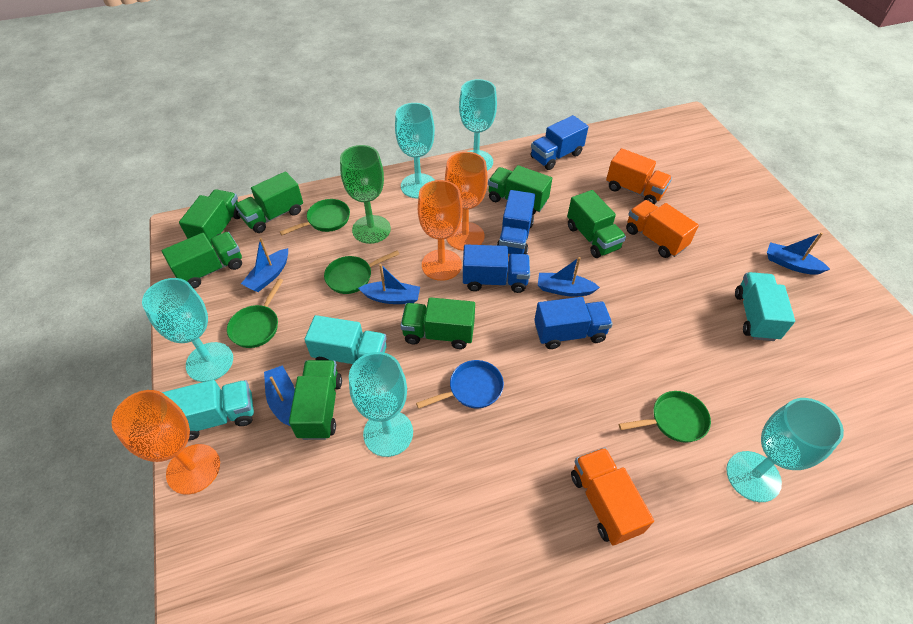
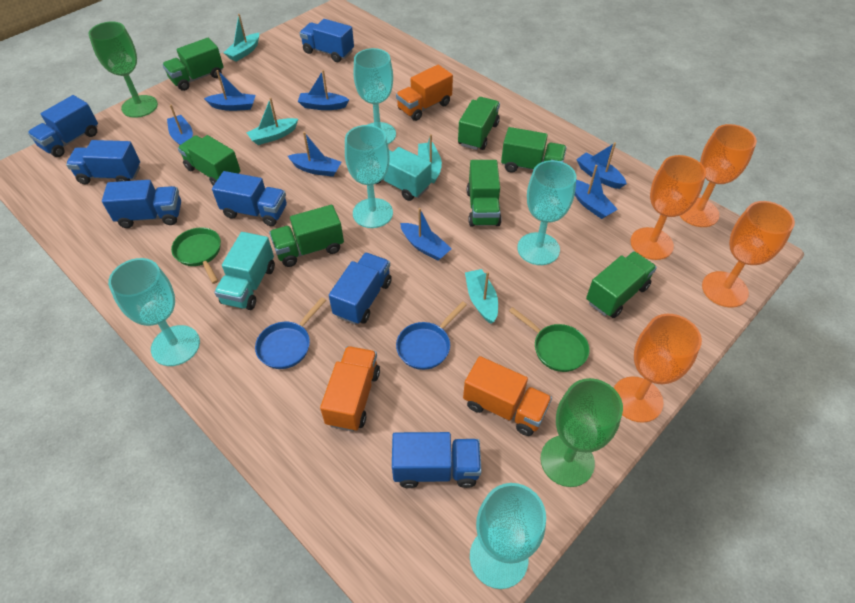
blue boat: 5 -> 7
blue pan: 1 -> 2
blue truck: 4 -> 7
green goblet: 1 -> 2
green pan: 4 -> 2
orange goblet: 3 -> 4
turquoise boat: 0 -> 4
turquoise truck: 3 -> 2

